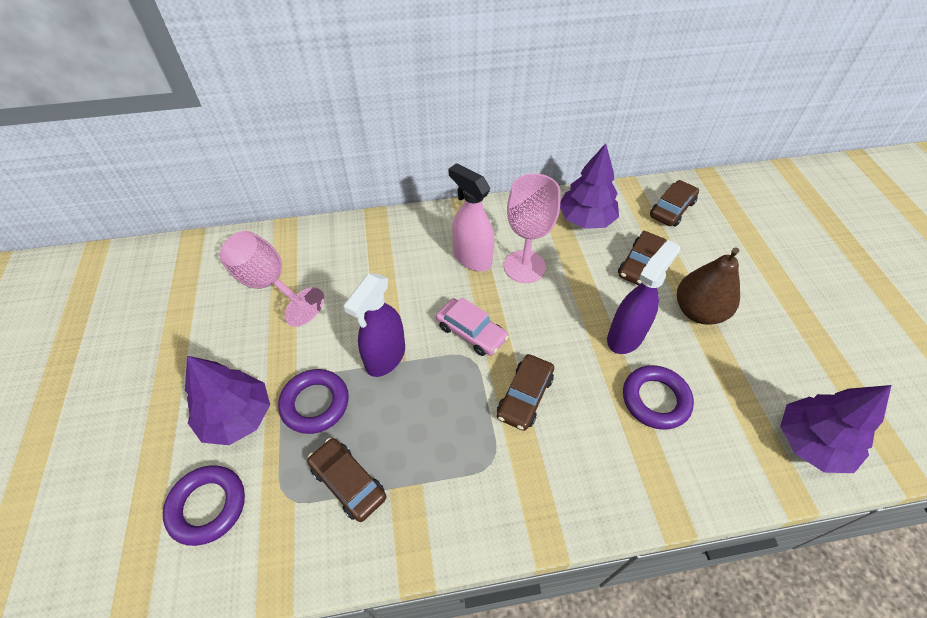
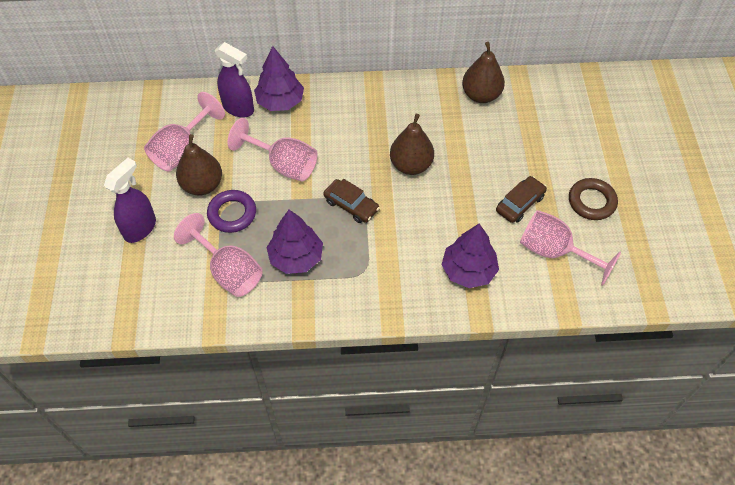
brown car: 4 -> 2
brown pear: 1 -> 3
brown ring: 0 -> 1
pink car: 1 -> 0
pink goblet: 2 -> 4
pink spray bottle: 1 -> 0
purple ring: 3 -> 1

